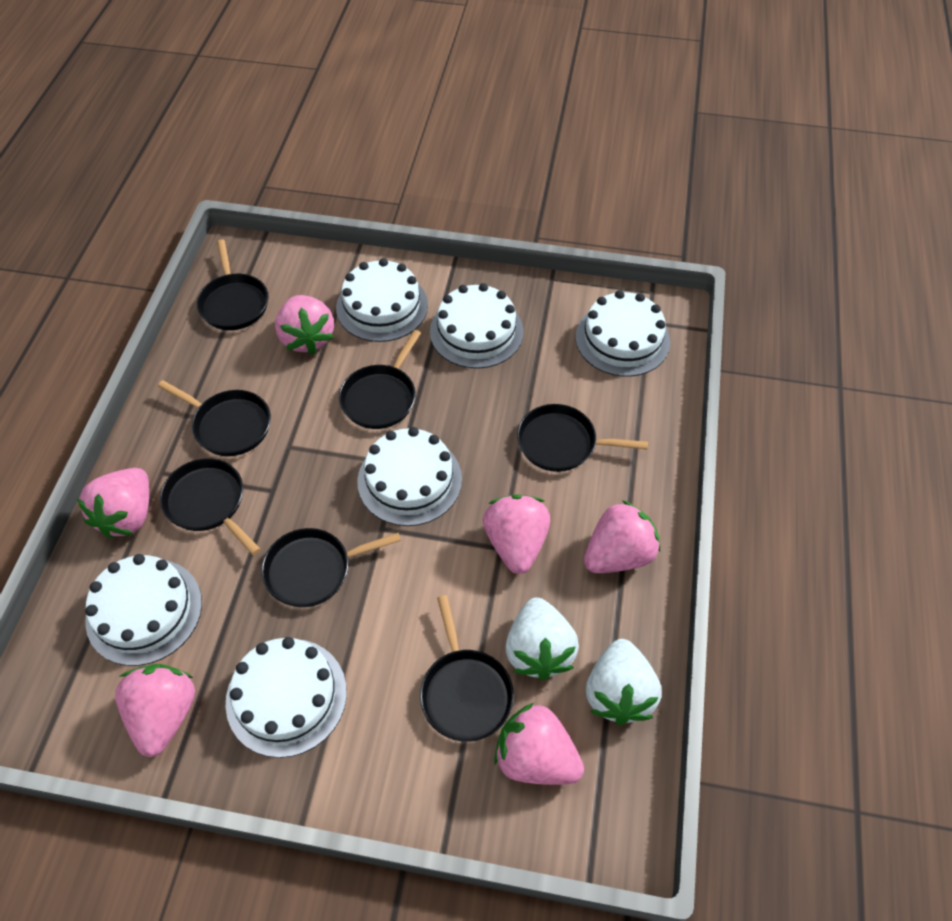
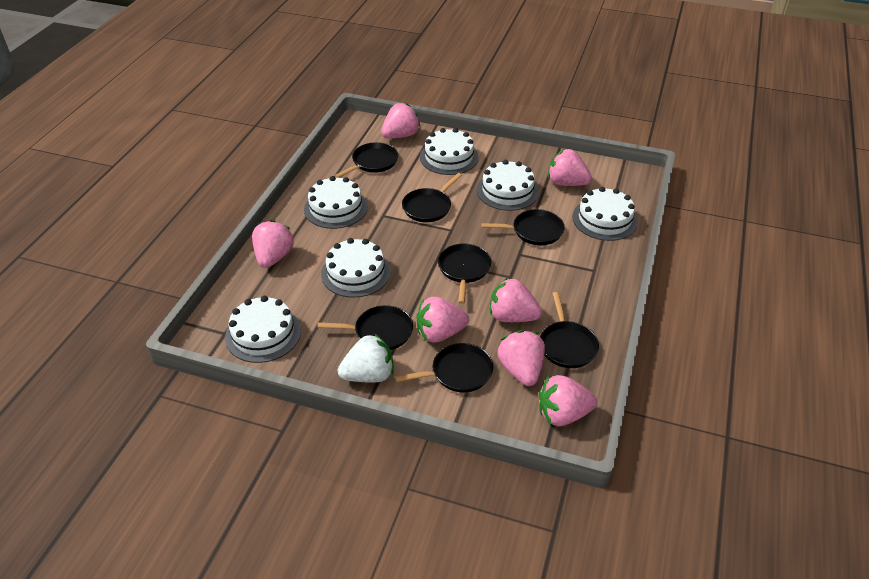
pink strawberry: 6 -> 7
white strawberry: 2 -> 1

